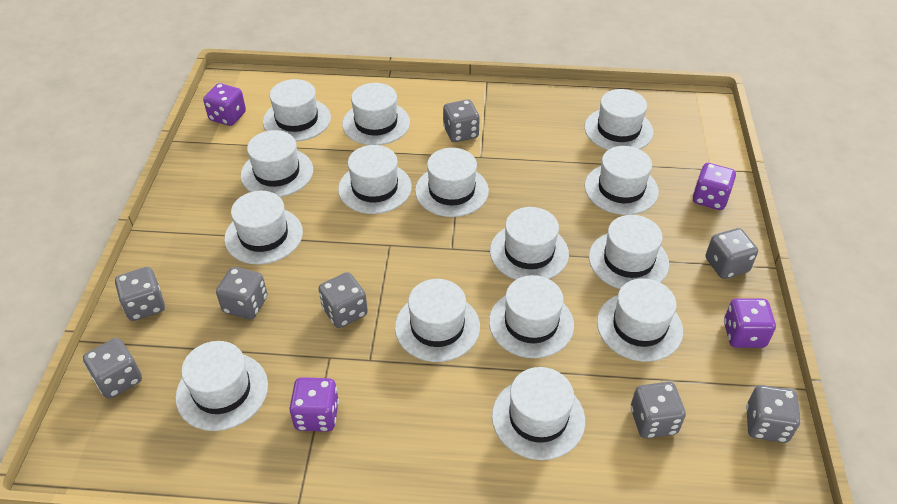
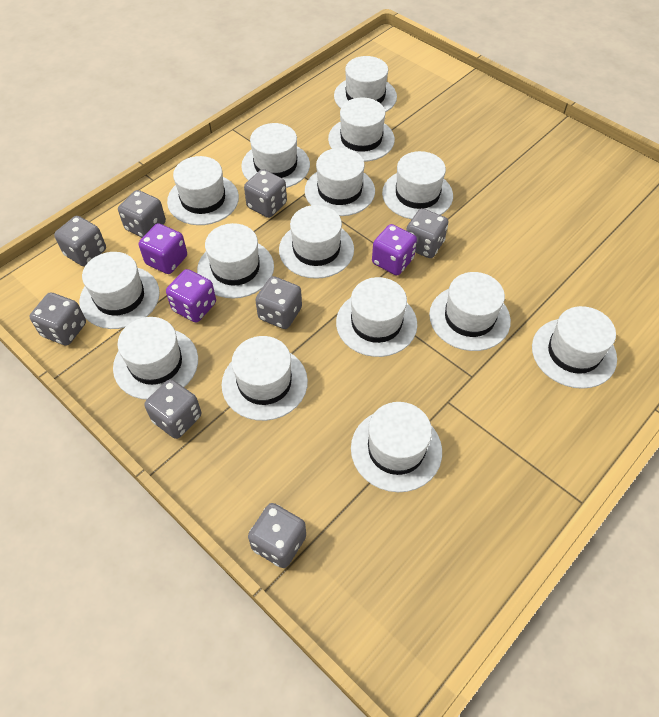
purple dice: 4 -> 3

